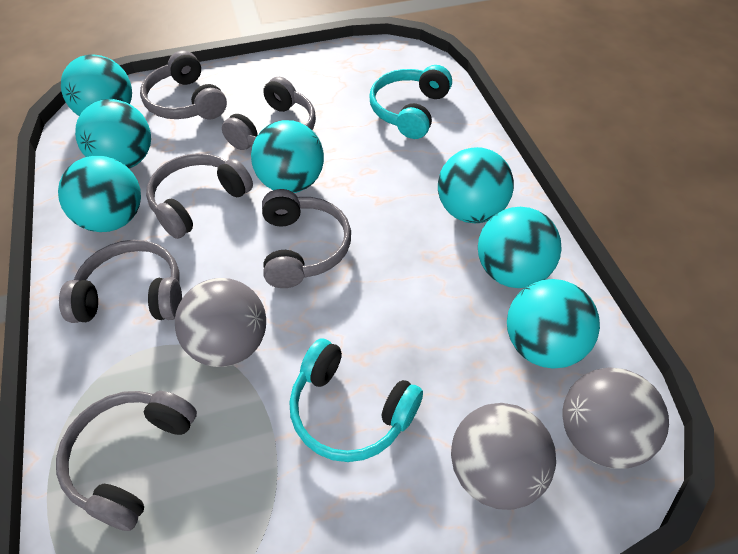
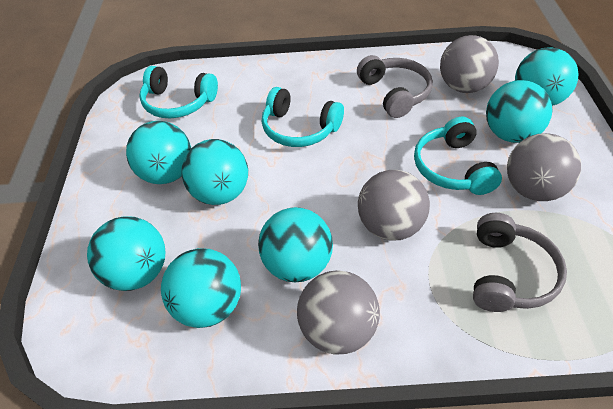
grey ball: 3 -> 4
grey headphones: 6 -> 2
turquoise headphones: 2 -> 3

